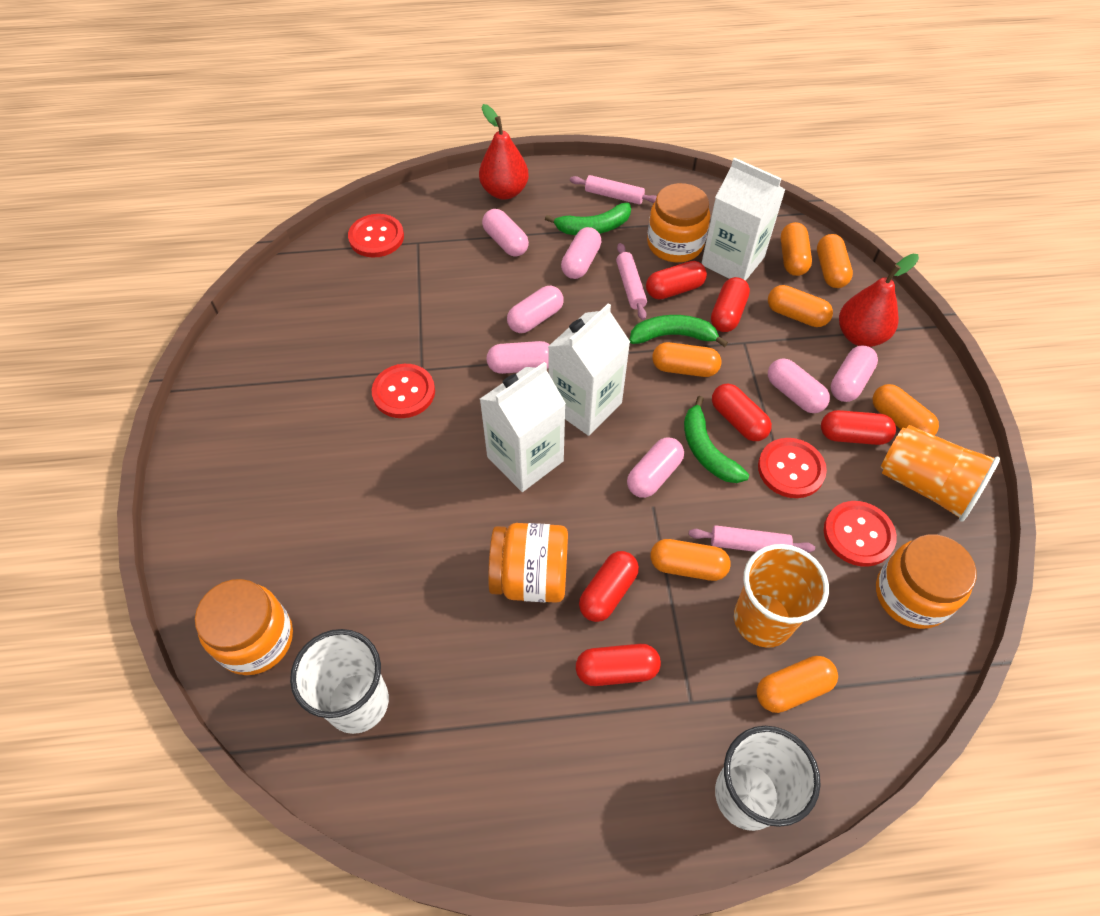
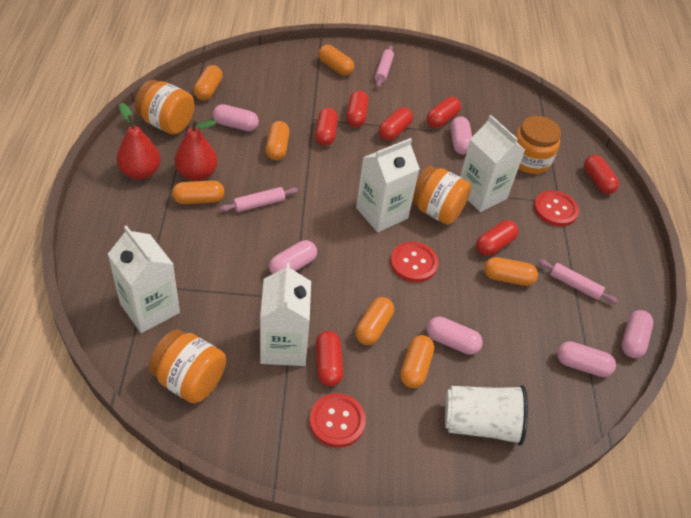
green banana: 3 -> 0
orange cup: 2 -> 0
pink capsule: 7 -> 6
red button: 4 -> 3
red capsule: 6 -> 7
white carton: 3 -> 4
white cup: 2 -> 1

